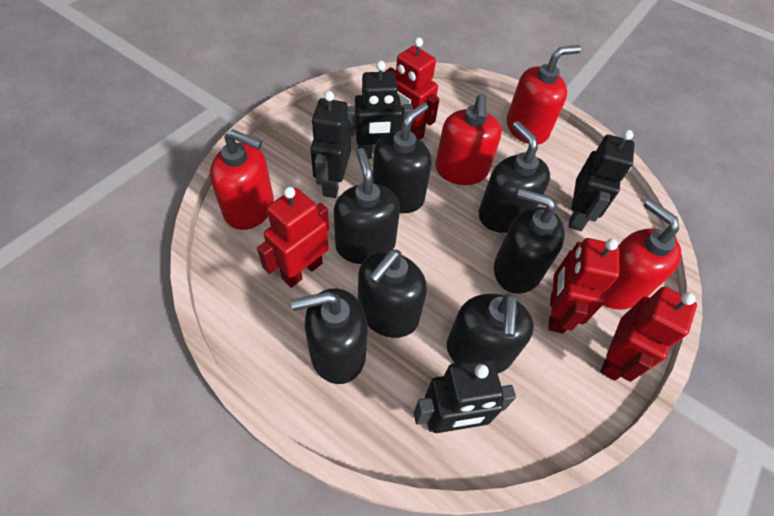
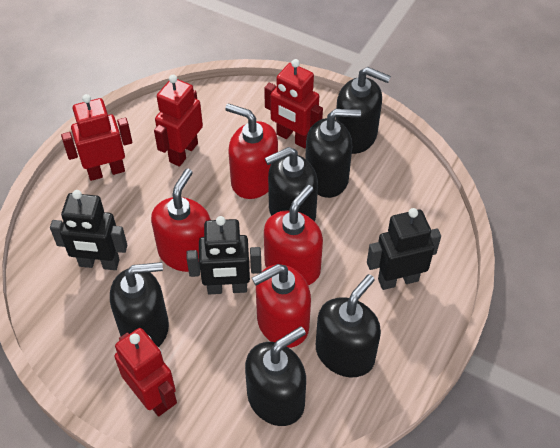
black robot: 4 -> 3
black soap dispenser: 7 -> 6

